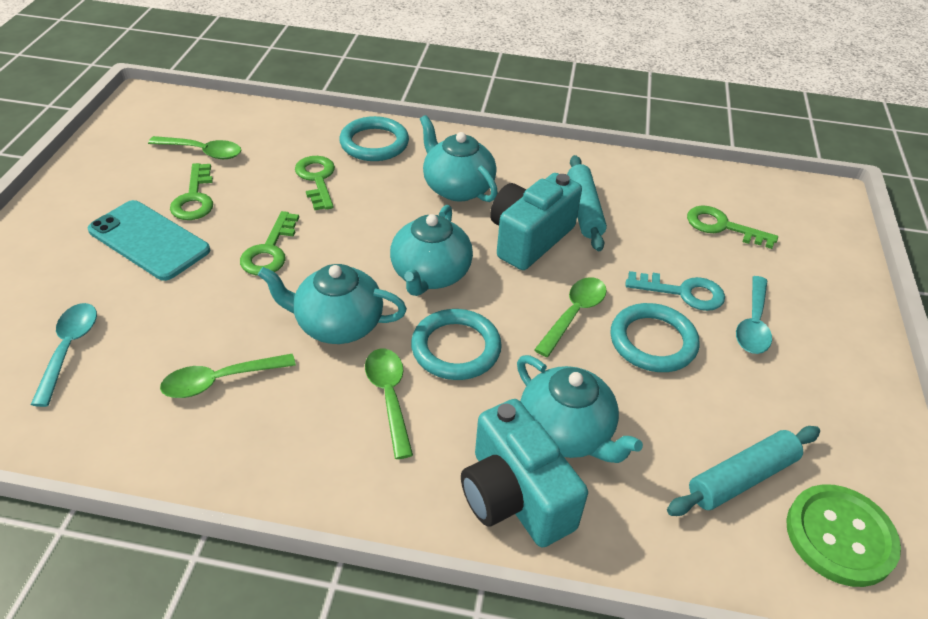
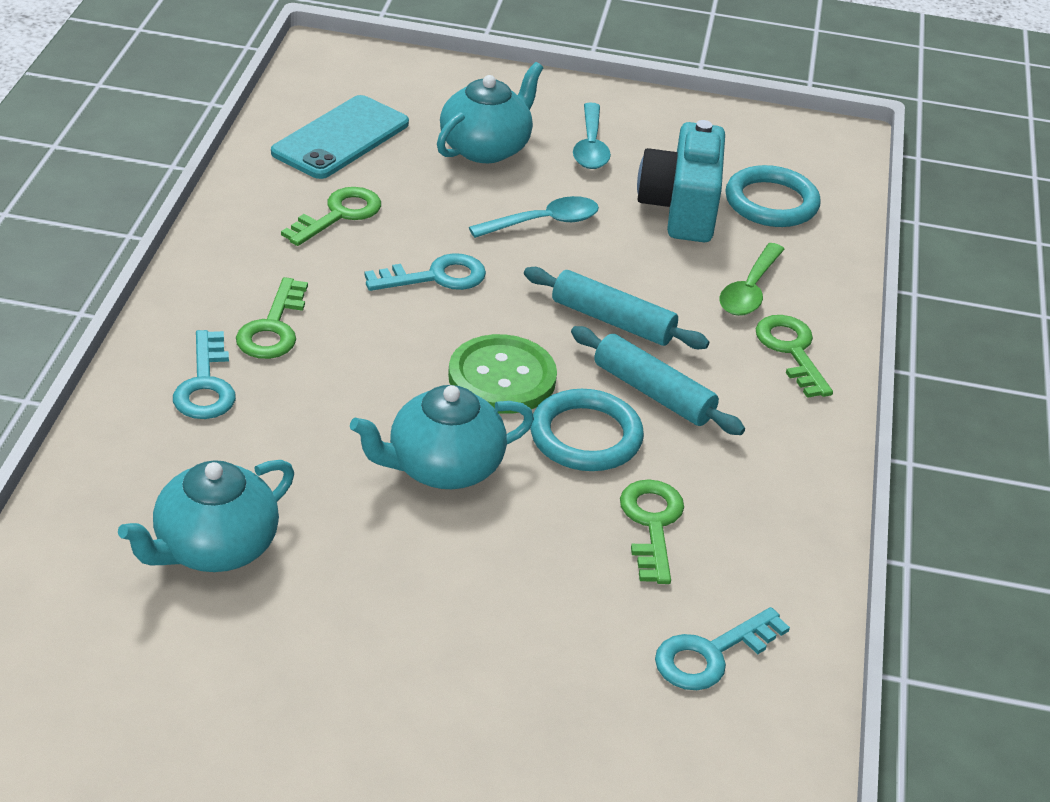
green spoon: 4 -> 1
turquoise camera: 2 -> 1
turquoise key: 1 -> 3
turquoise ring: 3 -> 2
turquoise teapot: 4 -> 3

